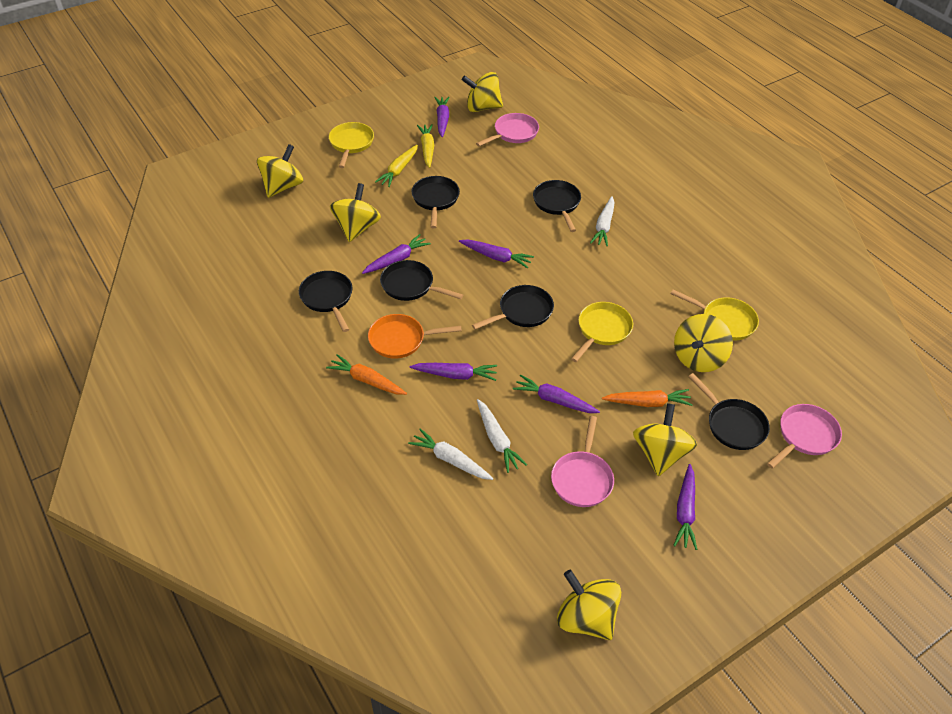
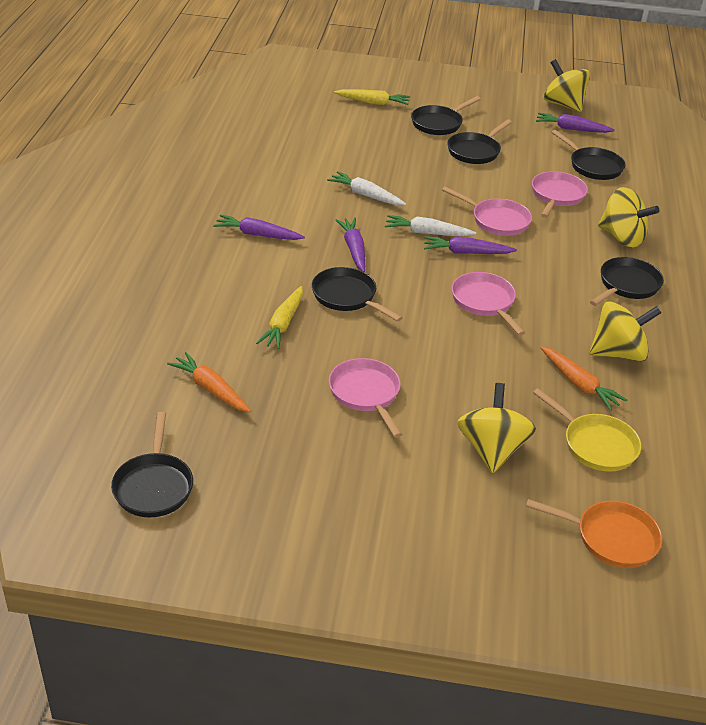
pink pan: 3 -> 4
purple carrot: 6 -> 4
white carrot: 3 -> 2
yellow pan: 3 -> 1
yellow spinning top: 6 -> 4

